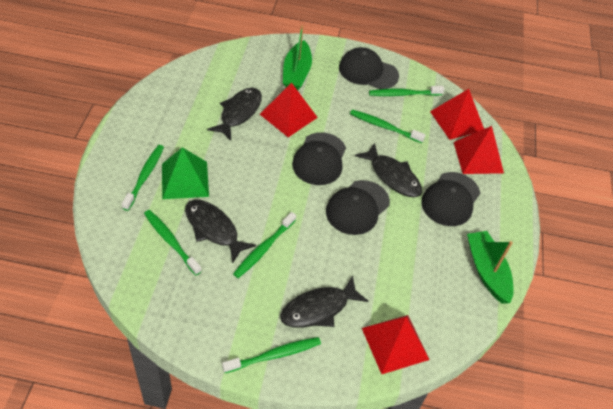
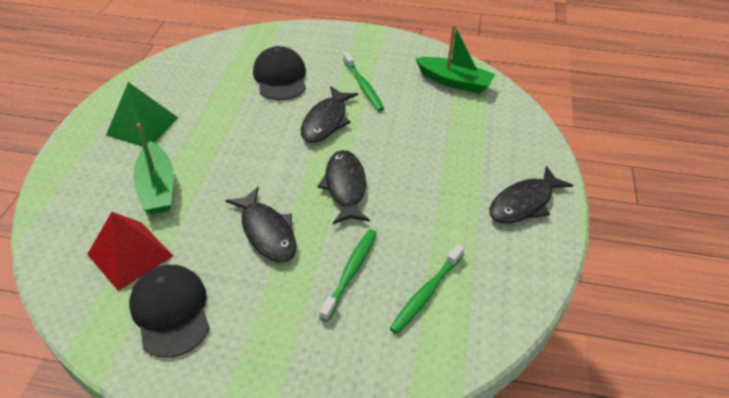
black cap: 4 -> 2
green toothbrush: 6 -> 3
red pyramid: 4 -> 1

